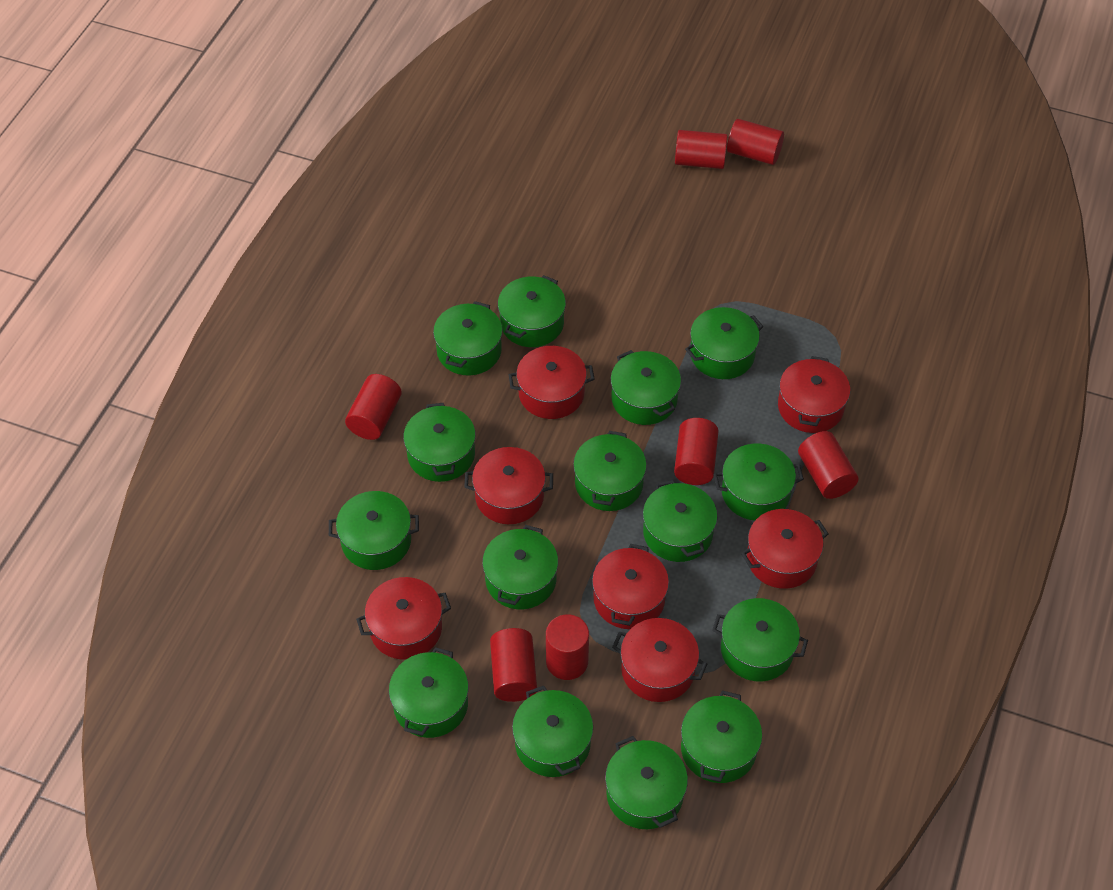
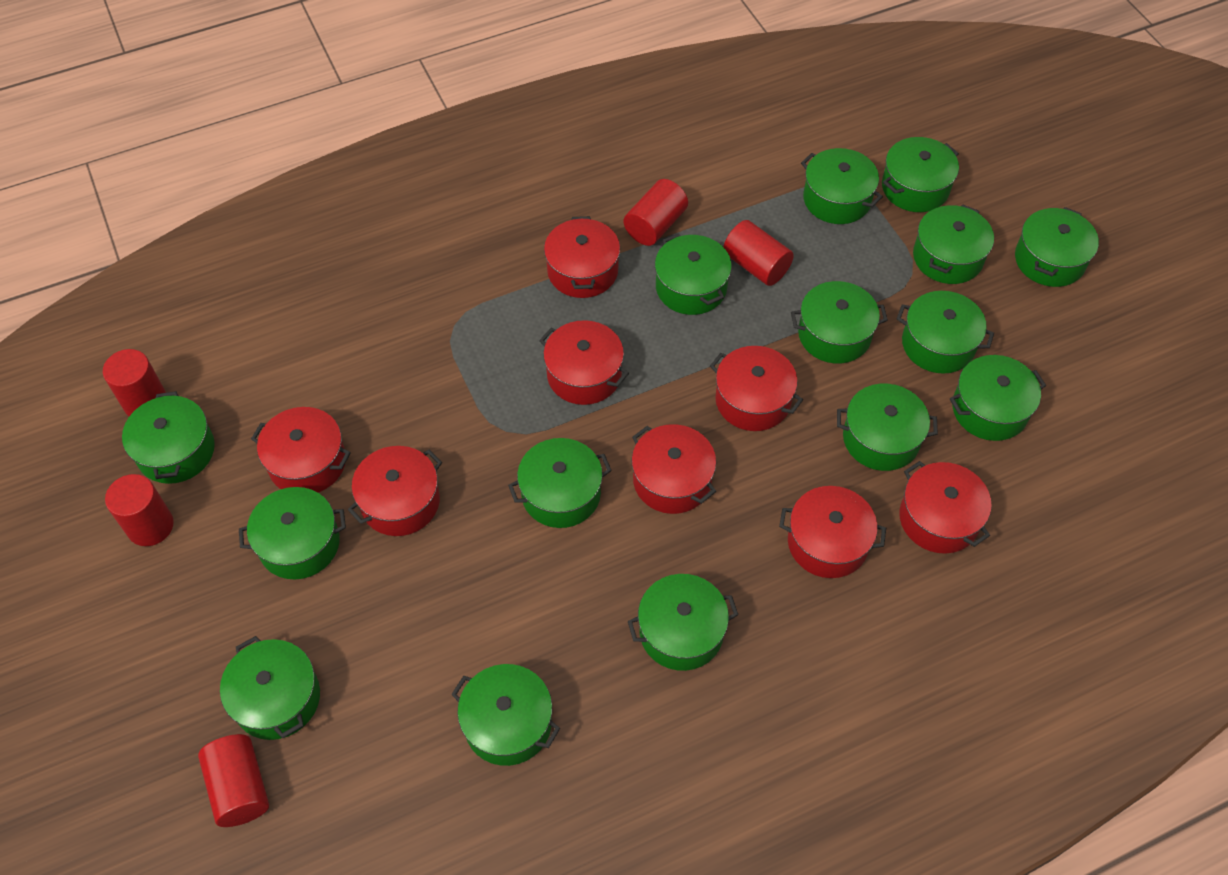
red cylinder: 7 -> 5
red pot: 7 -> 8

